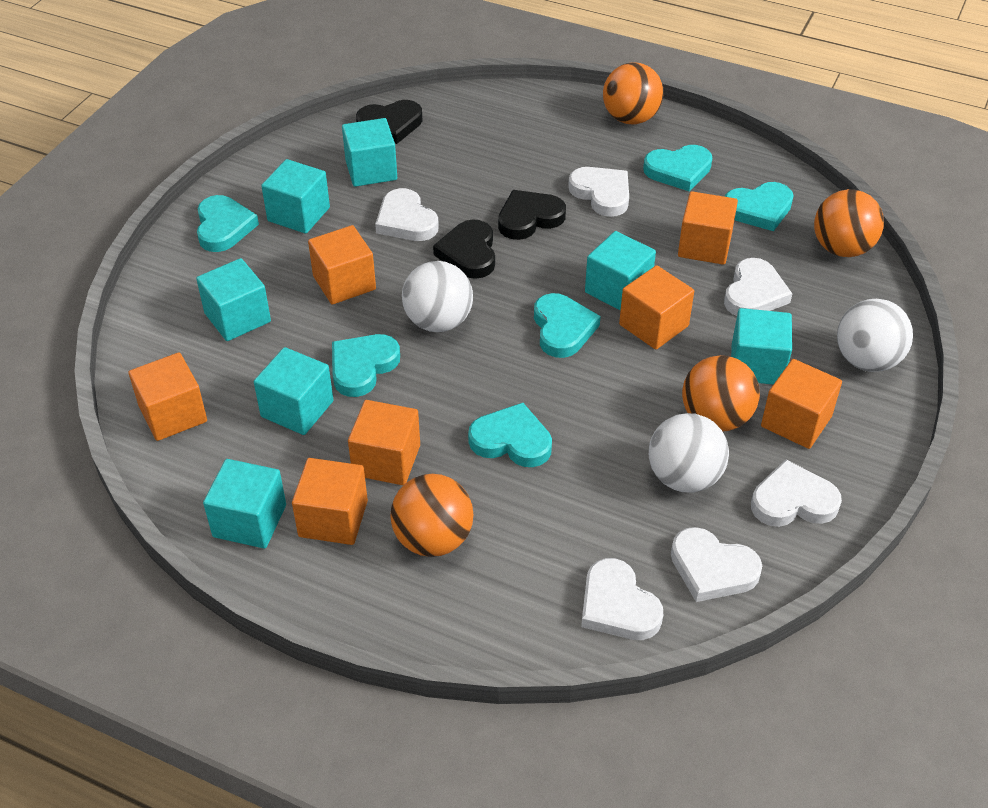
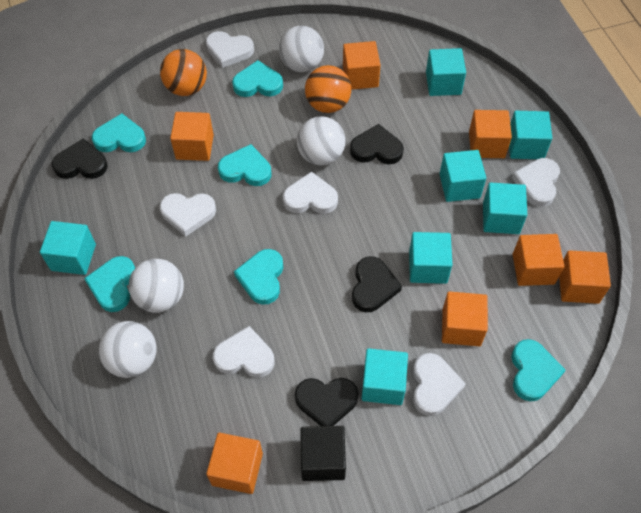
black cube: 0 -> 1
black heart: 3 -> 4
orange ball: 4 -> 2
white ball: 3 -> 4

